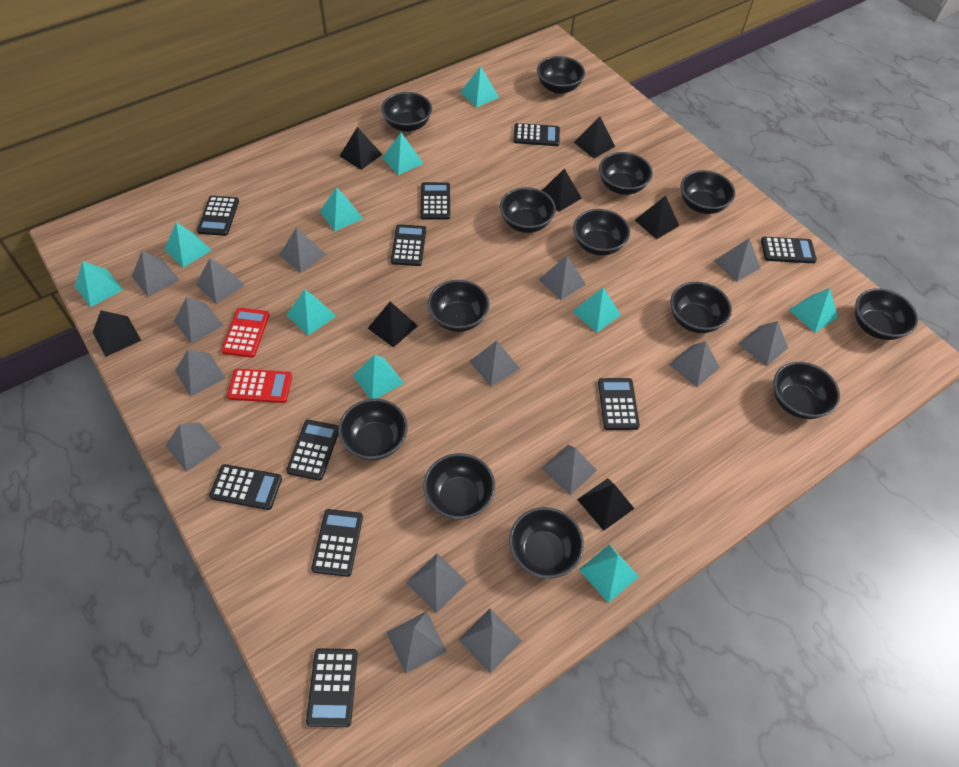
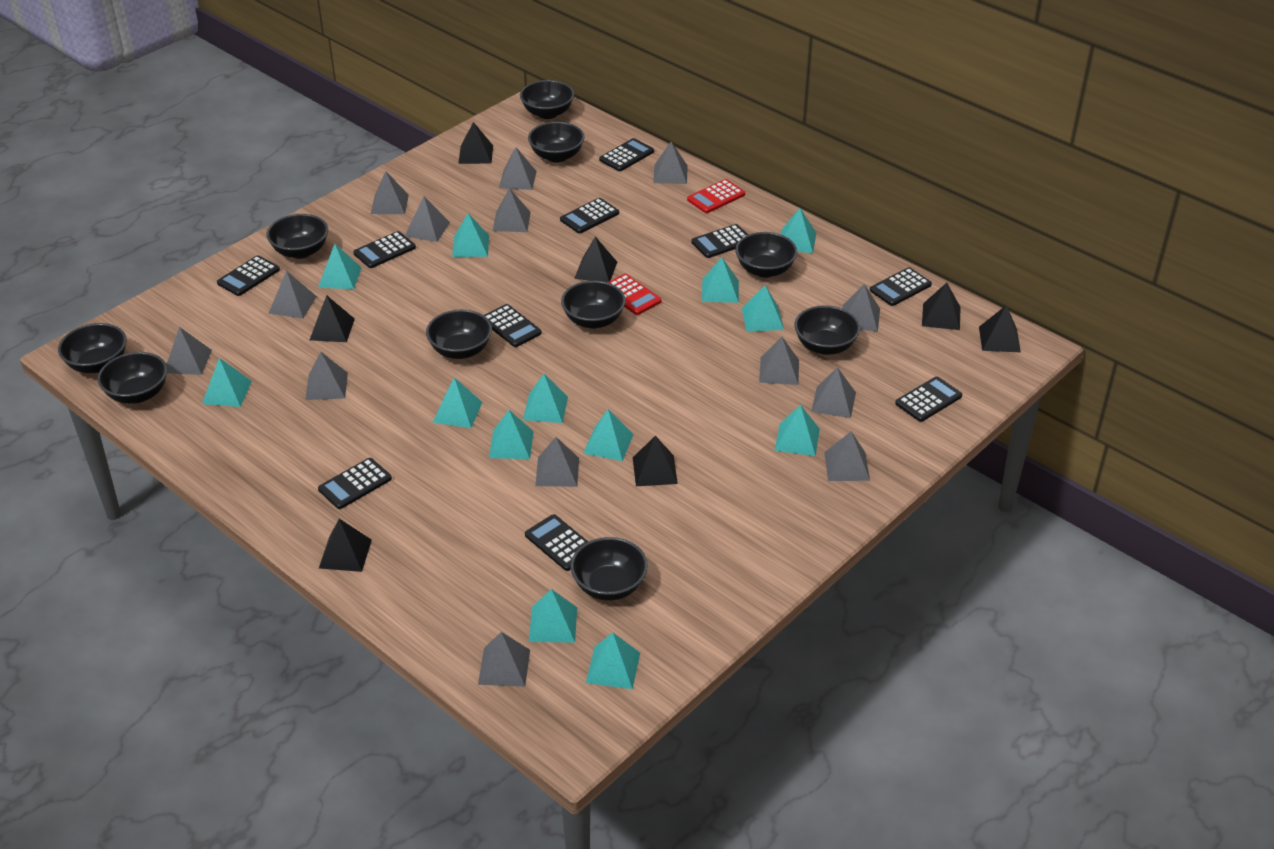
black bowl: 13 -> 10
grey pyramid: 15 -> 14
turquoise pyramid: 10 -> 13

